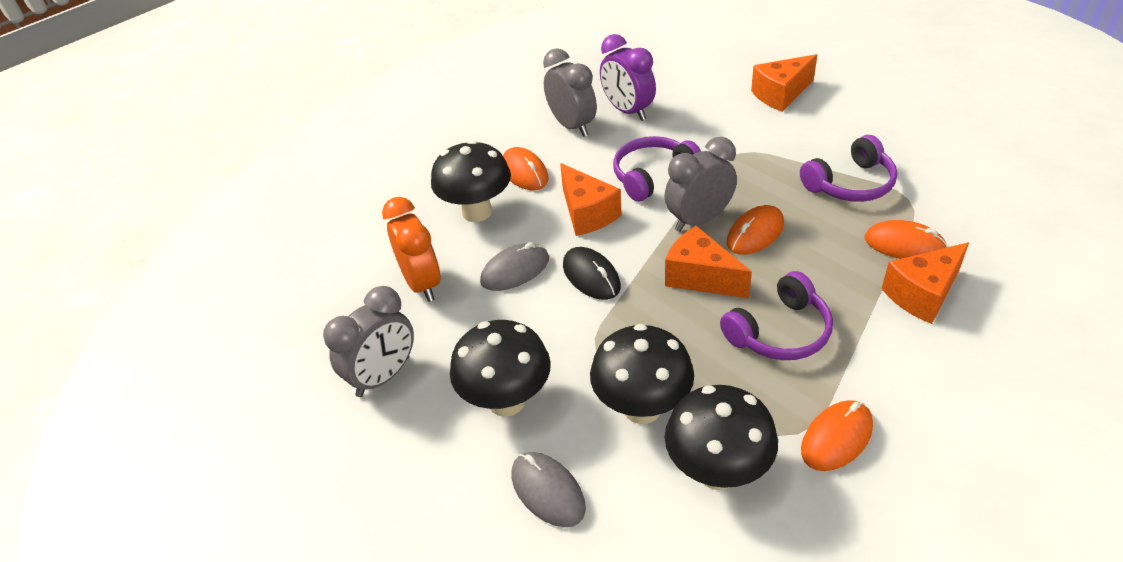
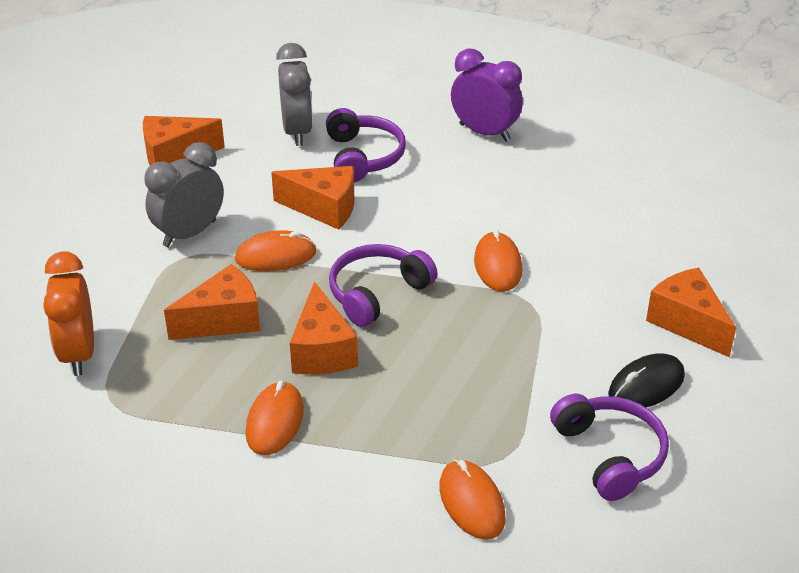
black mushroom: 4 -> 0
grey clock: 3 -> 2
grey mouse: 2 -> 0
orange cheese: 4 -> 5

